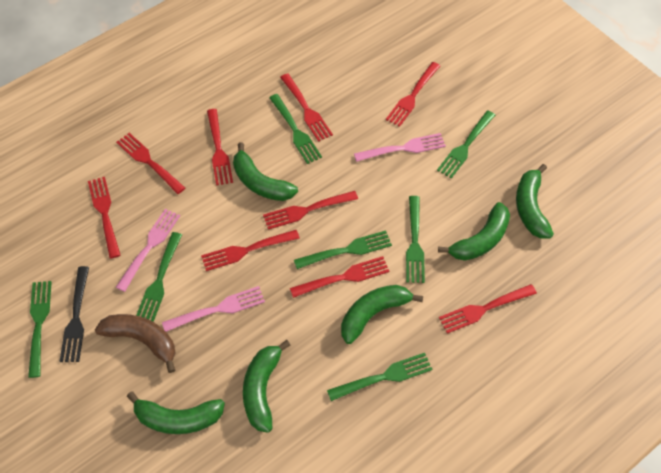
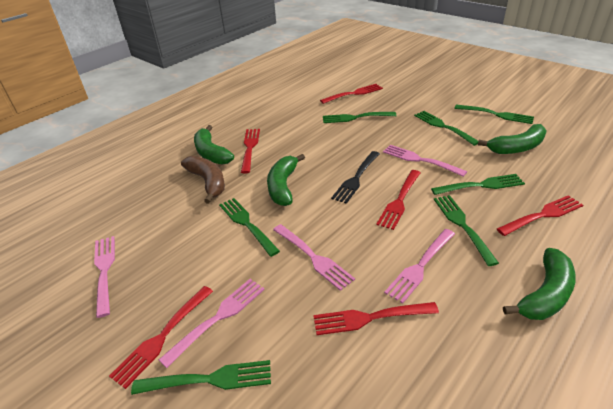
green banana: 6 -> 4
pink fork: 3 -> 5
red fork: 9 -> 6

